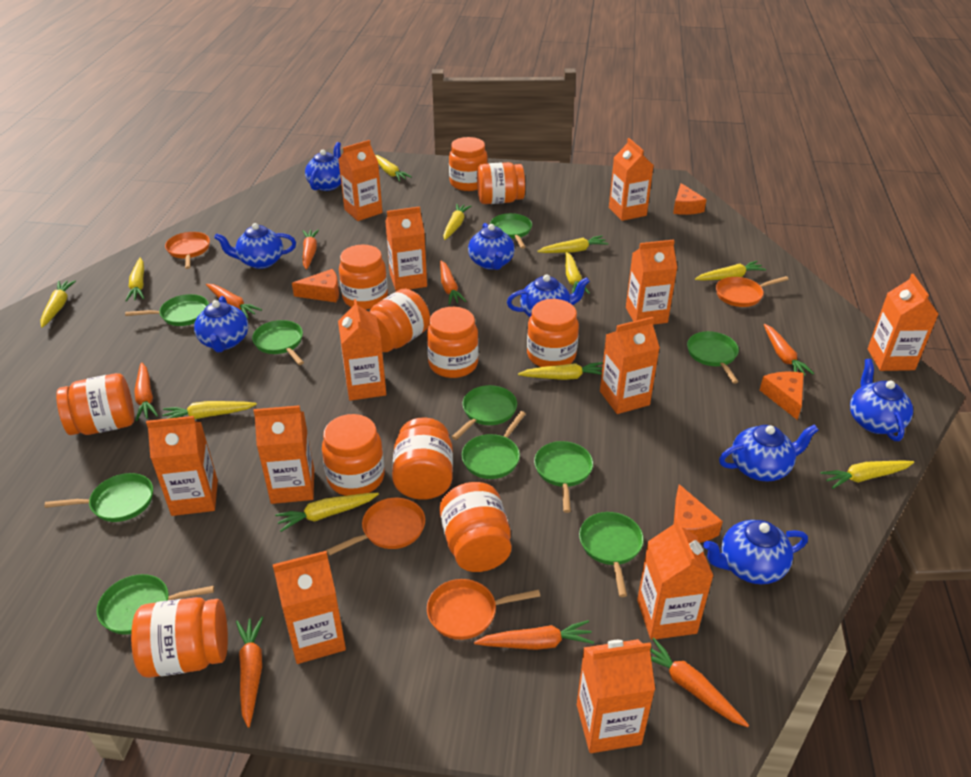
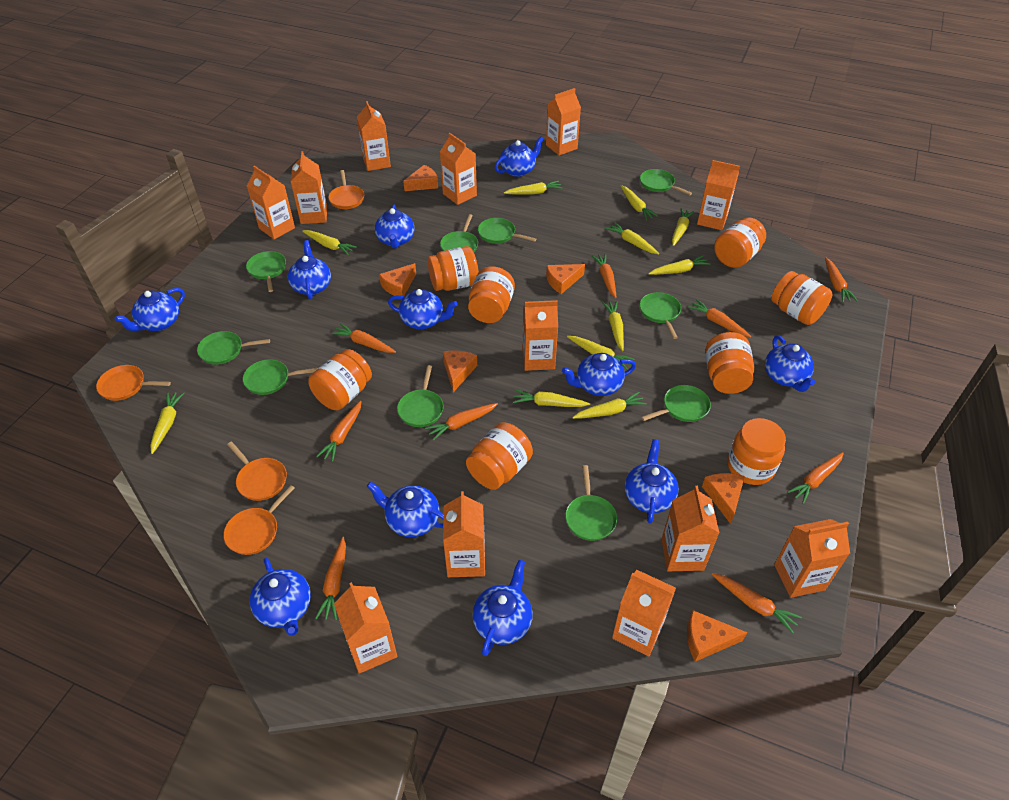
blue teapot: 8 -> 11
orange carrot: 8 -> 9
orange cheese: 4 -> 6
orange jar: 11 -> 8

